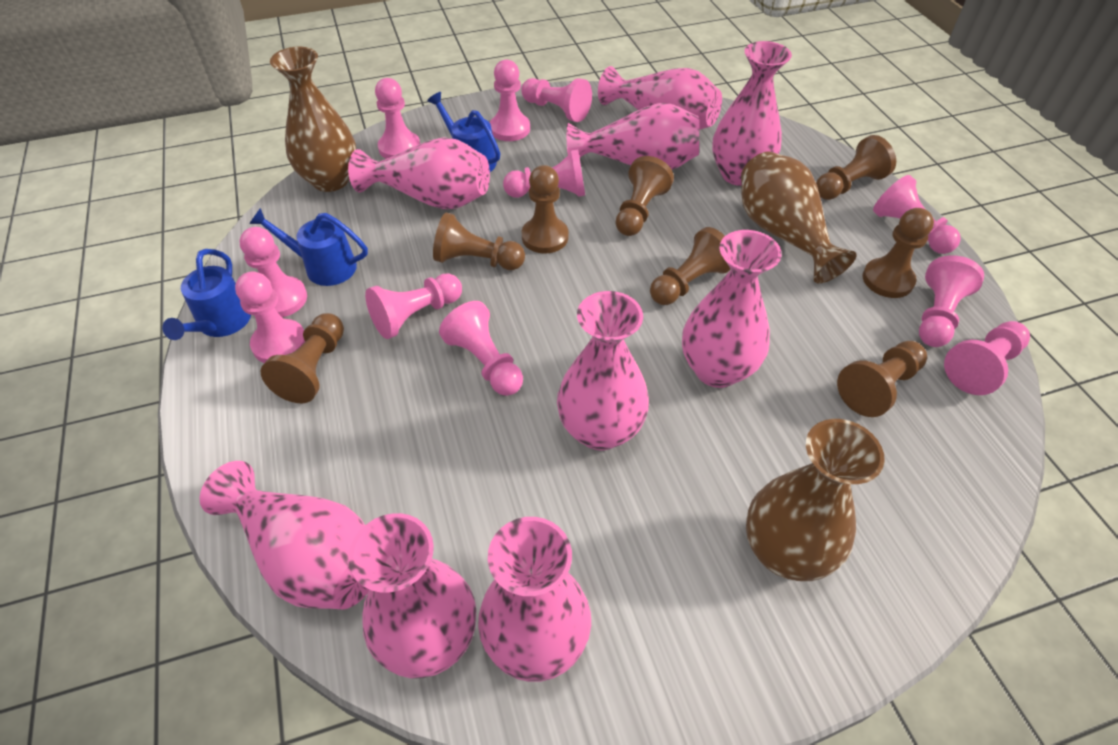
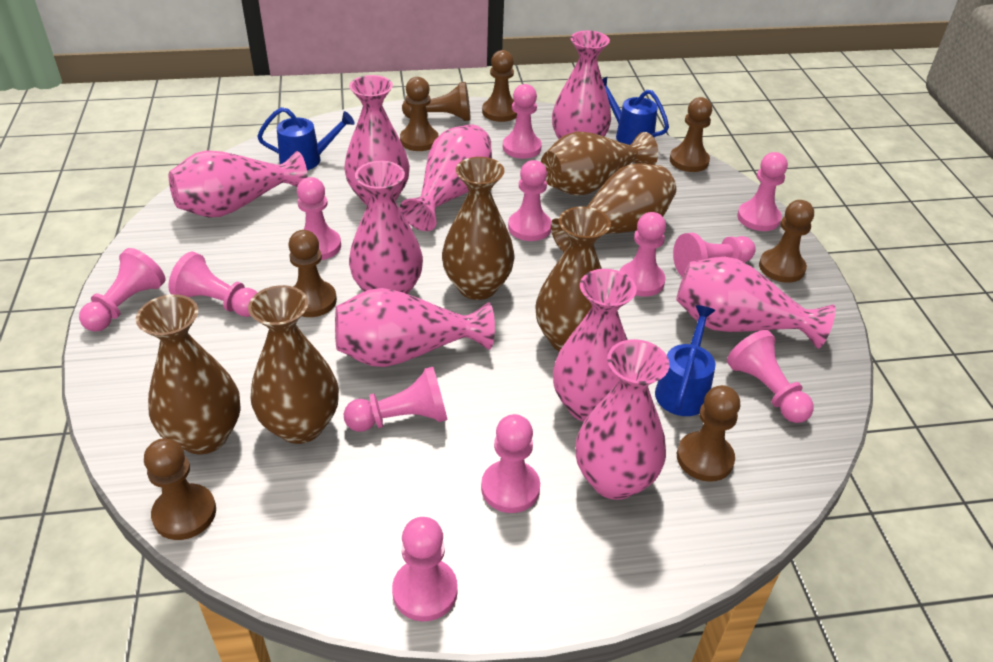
brown vase: 3 -> 6
pink pawn: 11 -> 12

